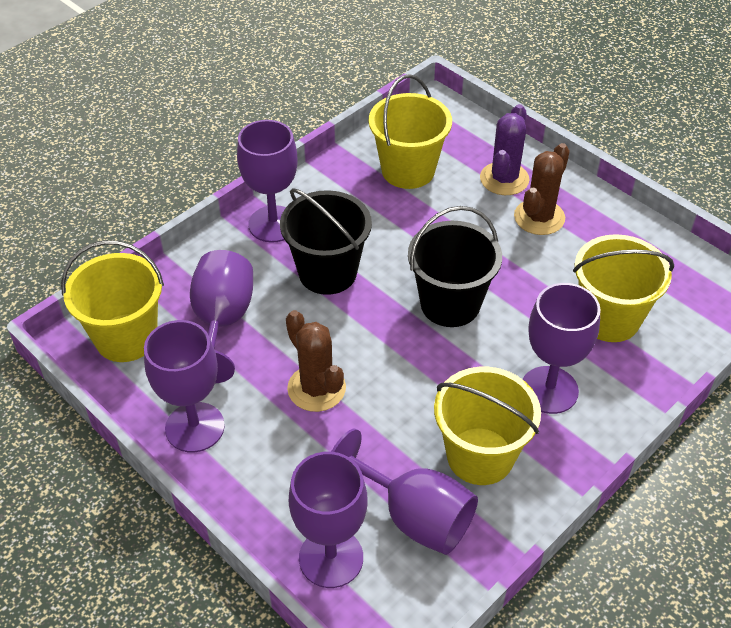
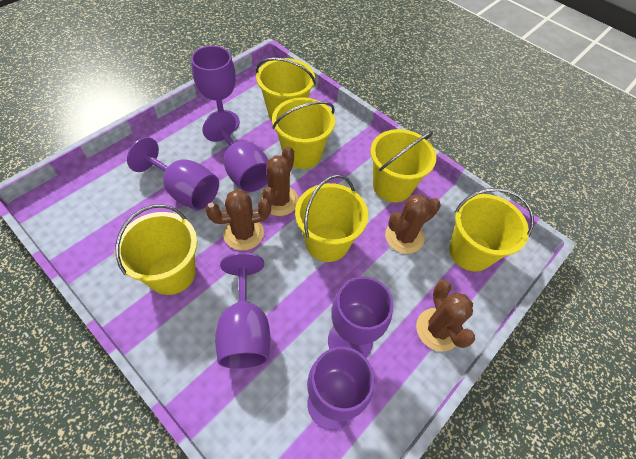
black bucket: 2 -> 0
brown cactus: 2 -> 4
purple cactus: 1 -> 0
yellow bucket: 4 -> 6

